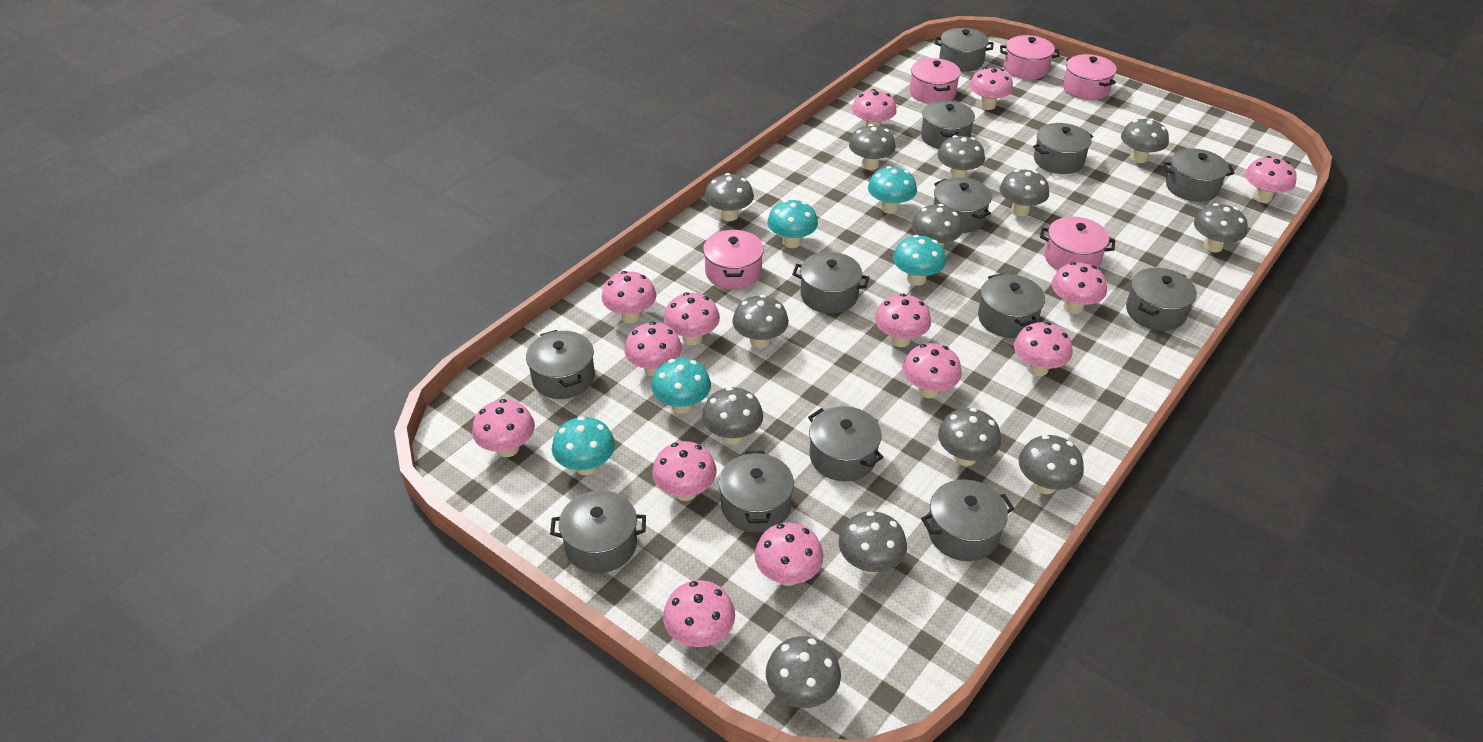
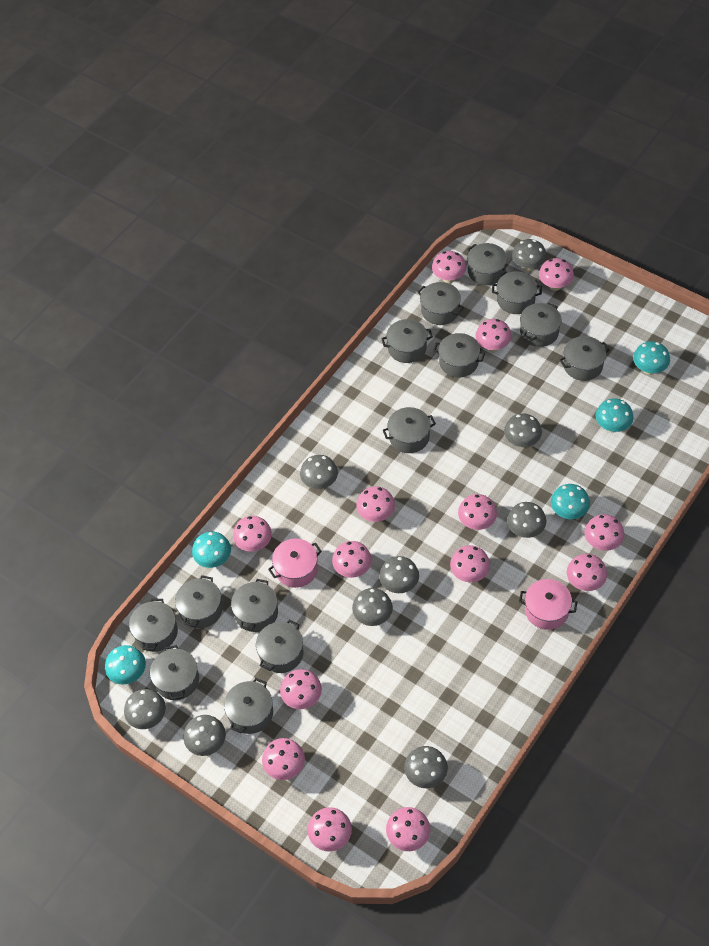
grey mushroom: 13 -> 9
grey pot: 13 -> 14
pink pot: 5 -> 2

